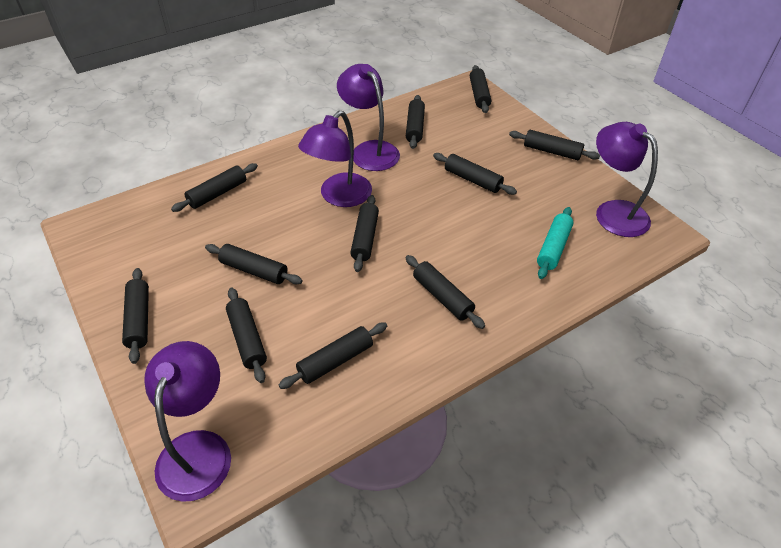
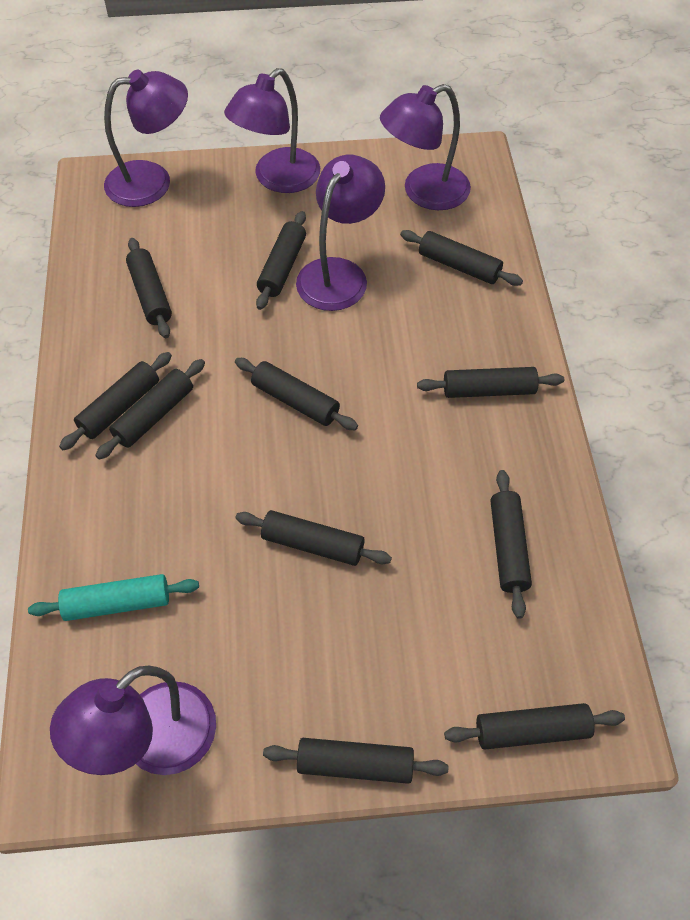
purple lamp: 4 -> 5

